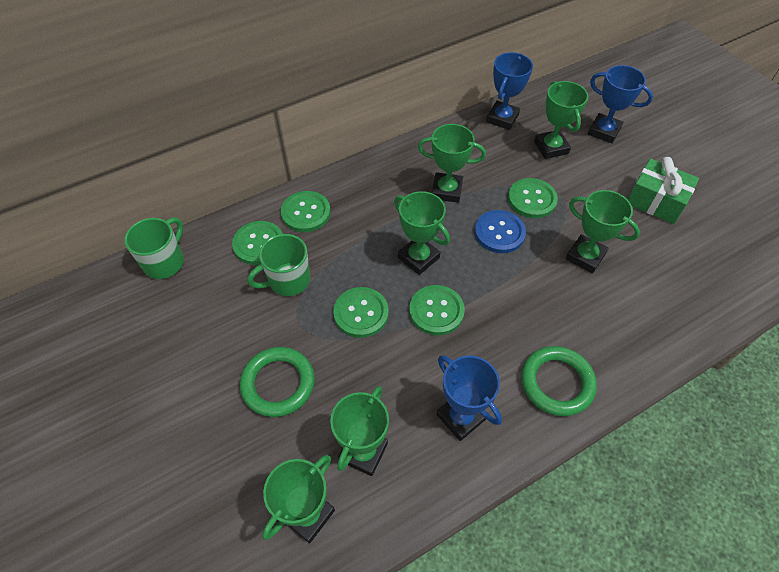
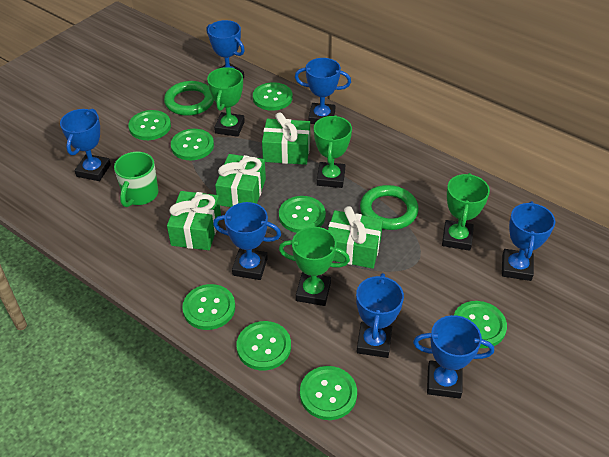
blue button: 1 -> 0
blue trophy: 3 -> 7
green button: 5 -> 8
green gift: 1 -> 4
green mug: 2 -> 1
green trophy: 6 -> 4

